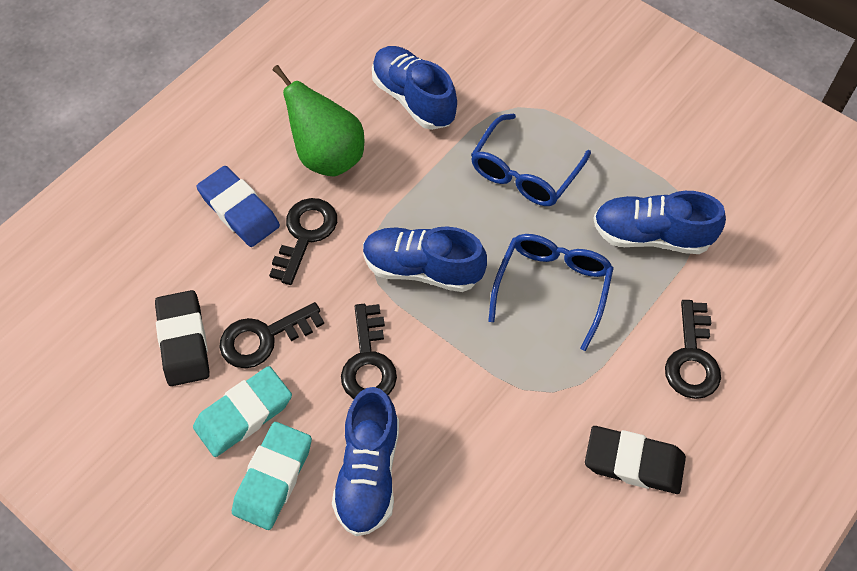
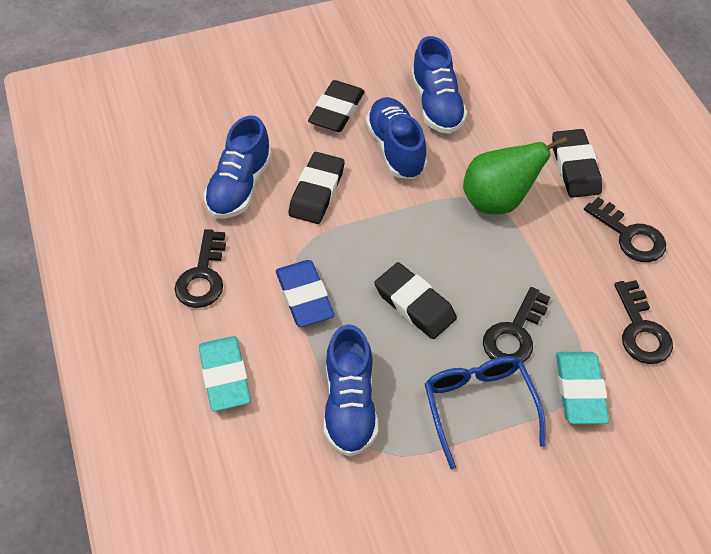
black eraser: 2 -> 4
blue glasses: 2 -> 1

